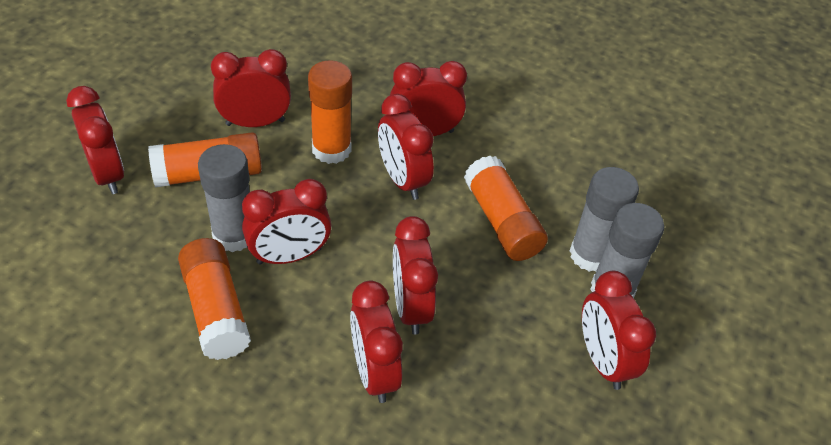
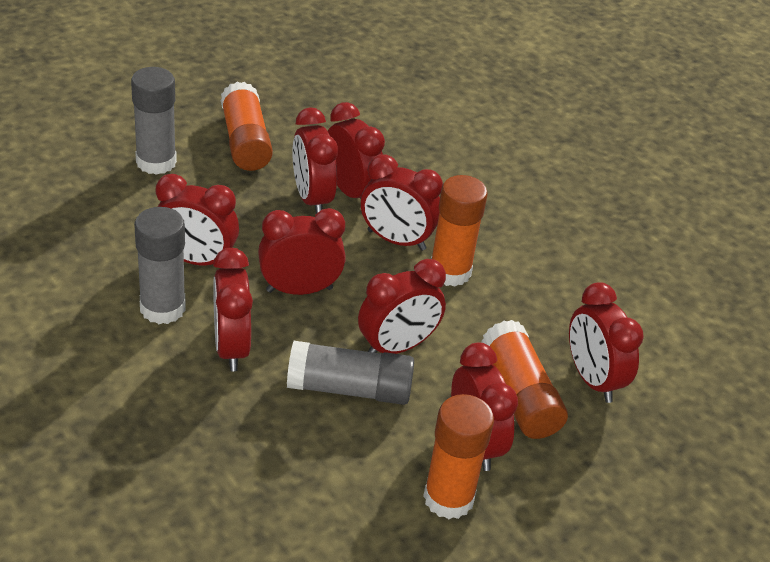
red clock: 8 -> 9

